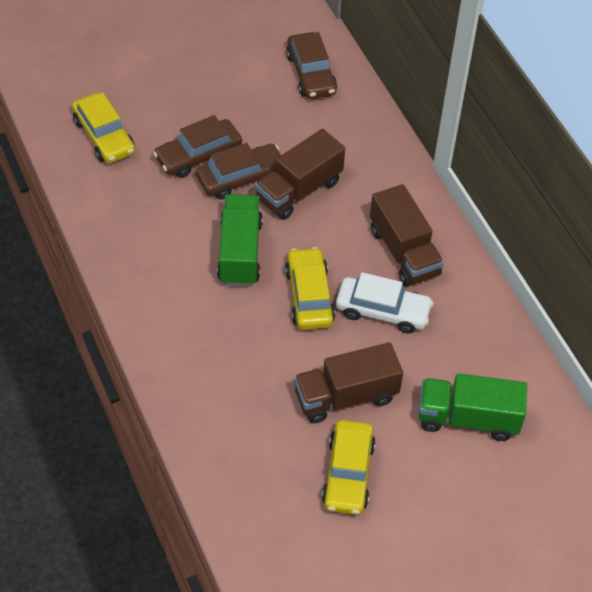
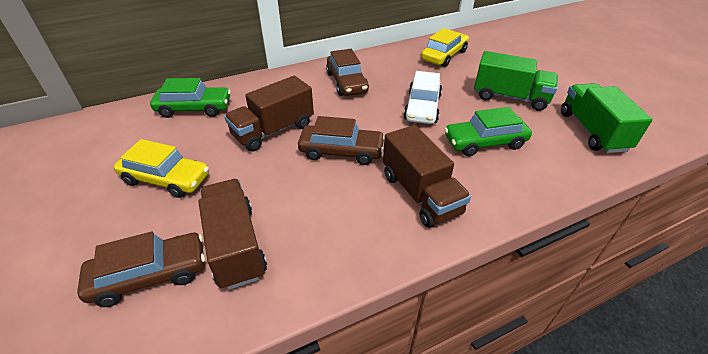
green car: 0 -> 2
yellow car: 3 -> 2

